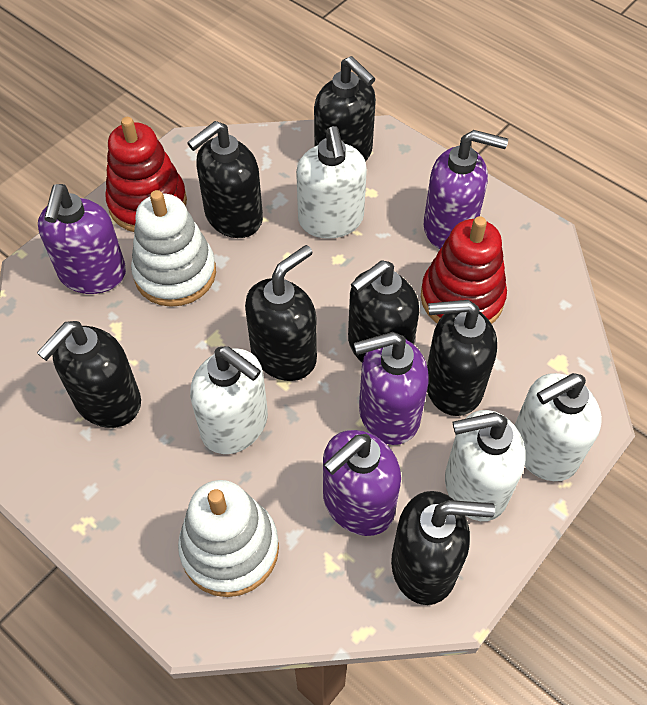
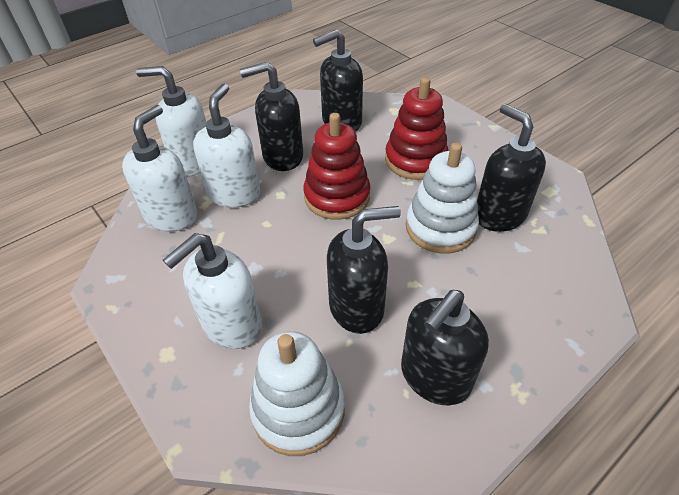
black soap dispenser: 7 -> 5
purple soap dispenser: 4 -> 0

